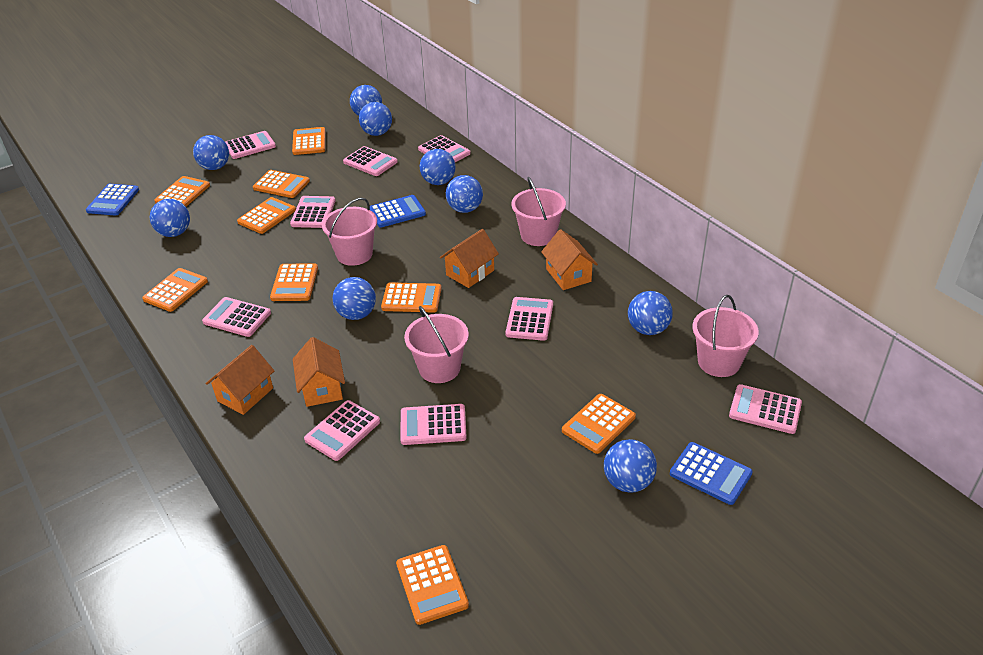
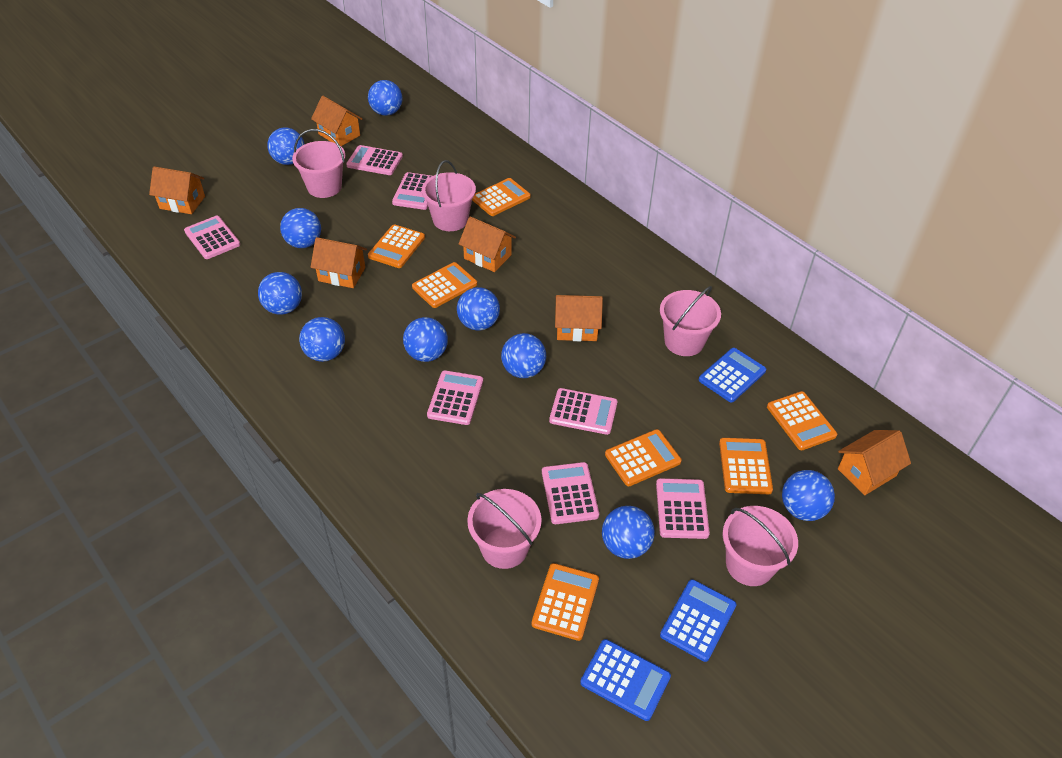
blue ball: 9 -> 10
orange calculator: 9 -> 7
orange house: 4 -> 6
pink bucket: 4 -> 5
pink calculator: 9 -> 7

